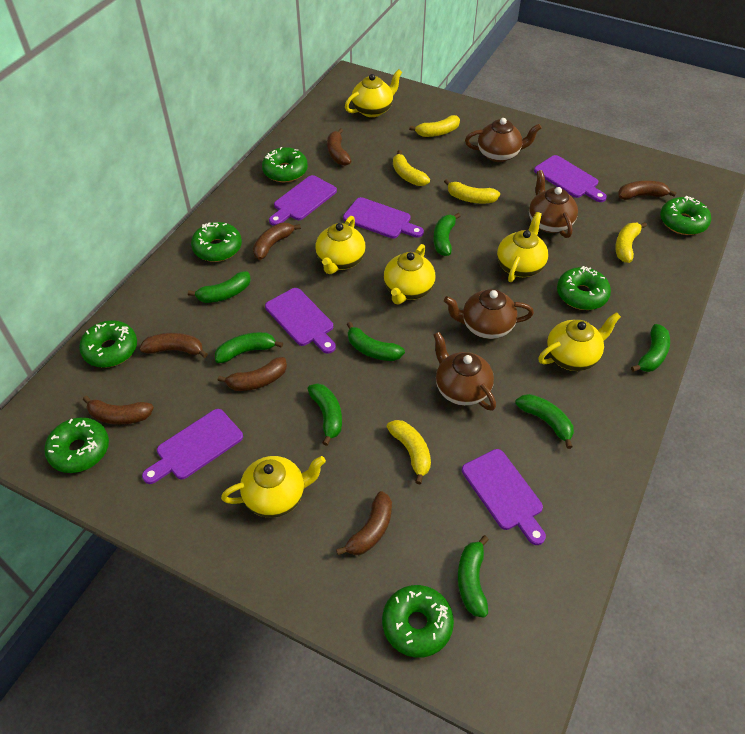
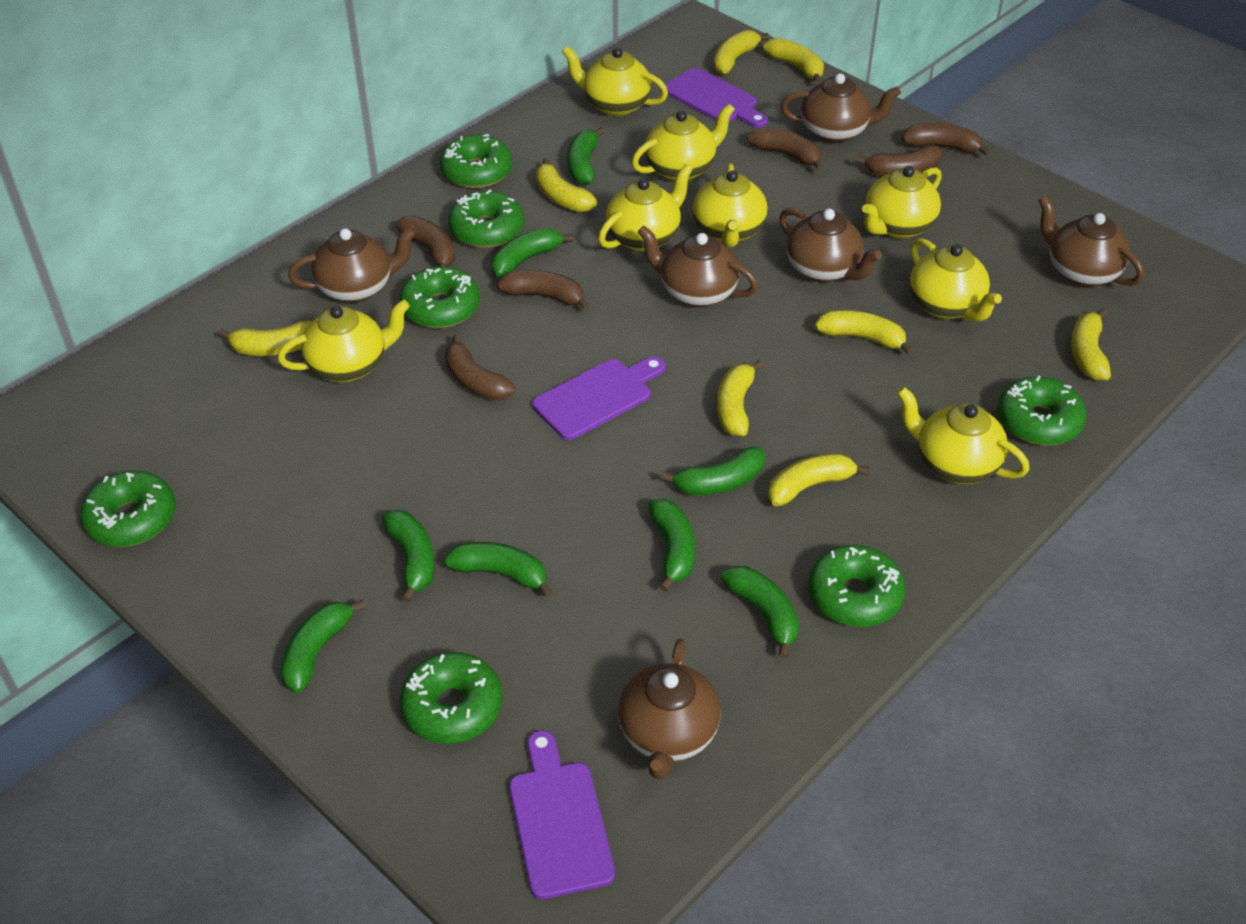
brown banana: 7 -> 6
brown teapot: 4 -> 6
purple cutting board: 6 -> 3
yellow banana: 5 -> 8
yellow teapot: 6 -> 8

